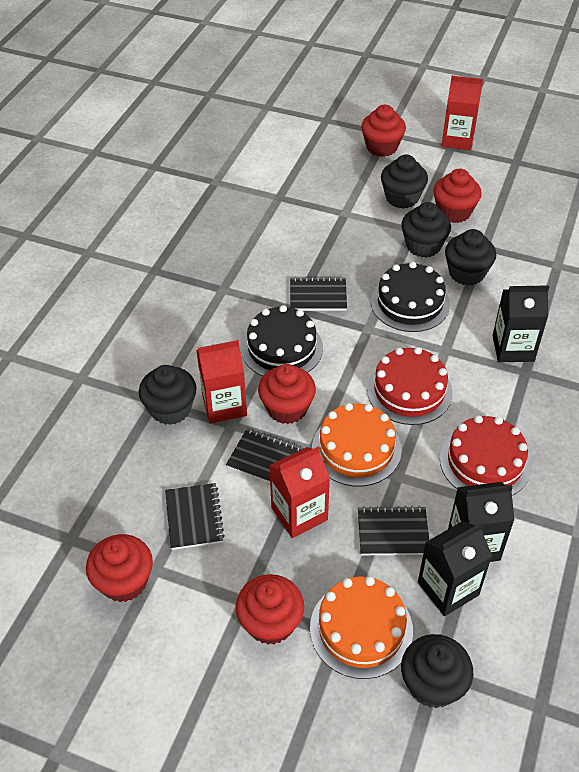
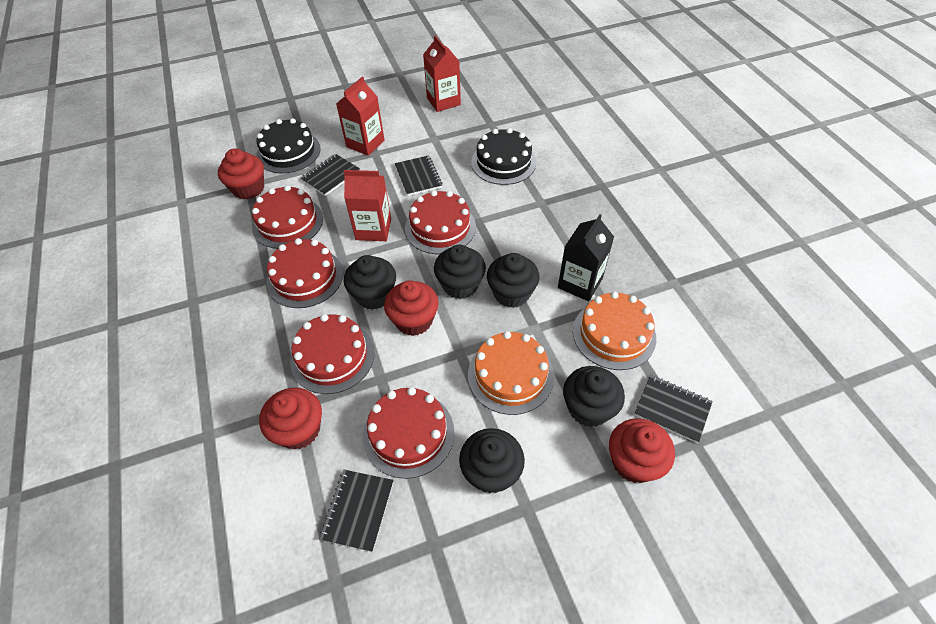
black carton: 3 -> 1
red cake: 2 -> 5
red cupcake: 5 -> 4

